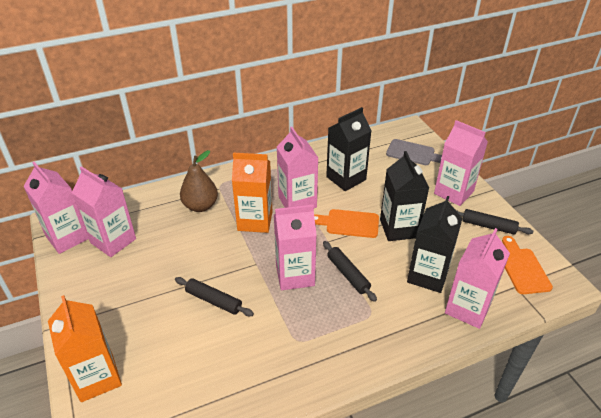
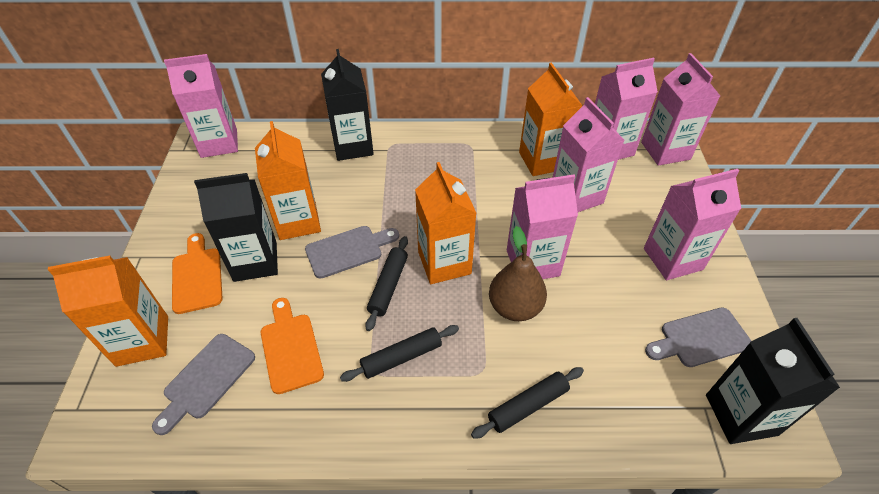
grey cutting board: 1 -> 3
orange carton: 2 -> 4

